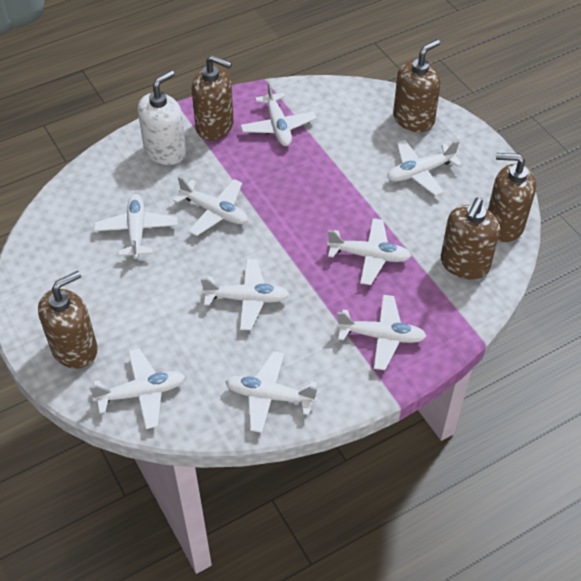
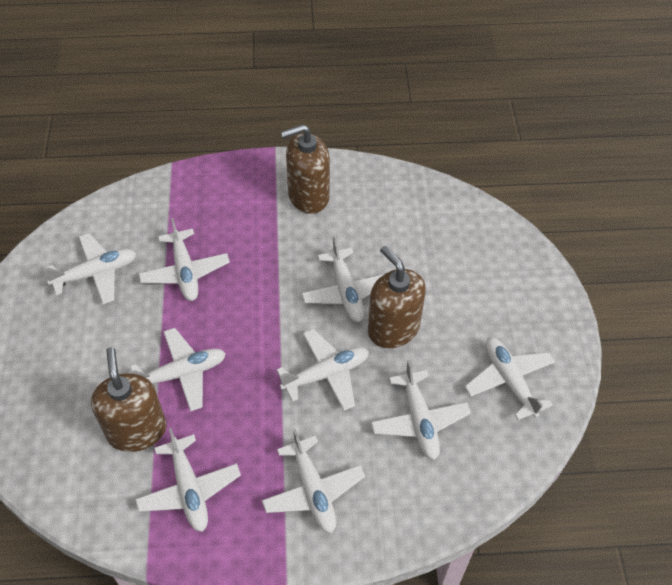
brown soap dispenser: 5 -> 3
white soap dispenser: 1 -> 0

